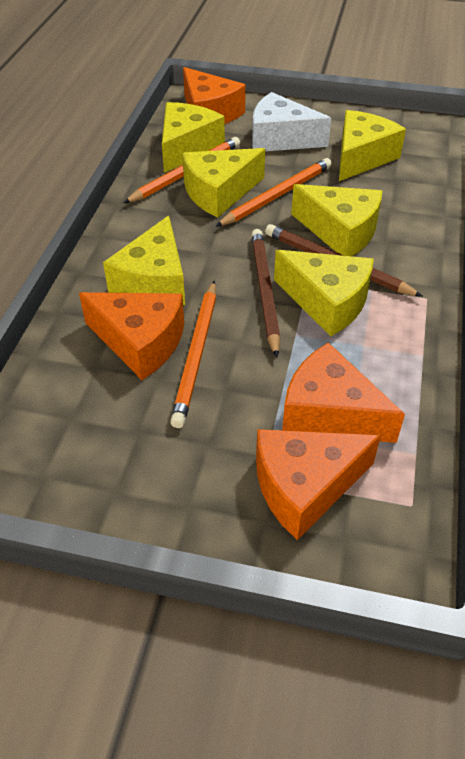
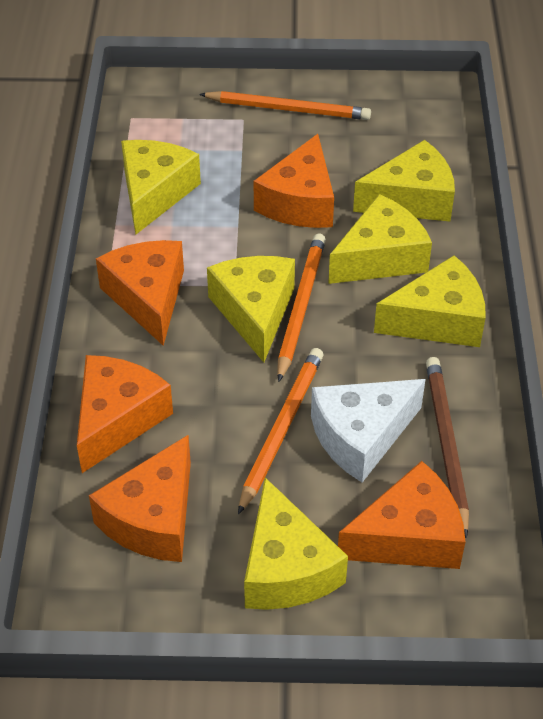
brown pencil: 2 -> 1
orange cheese: 4 -> 5

